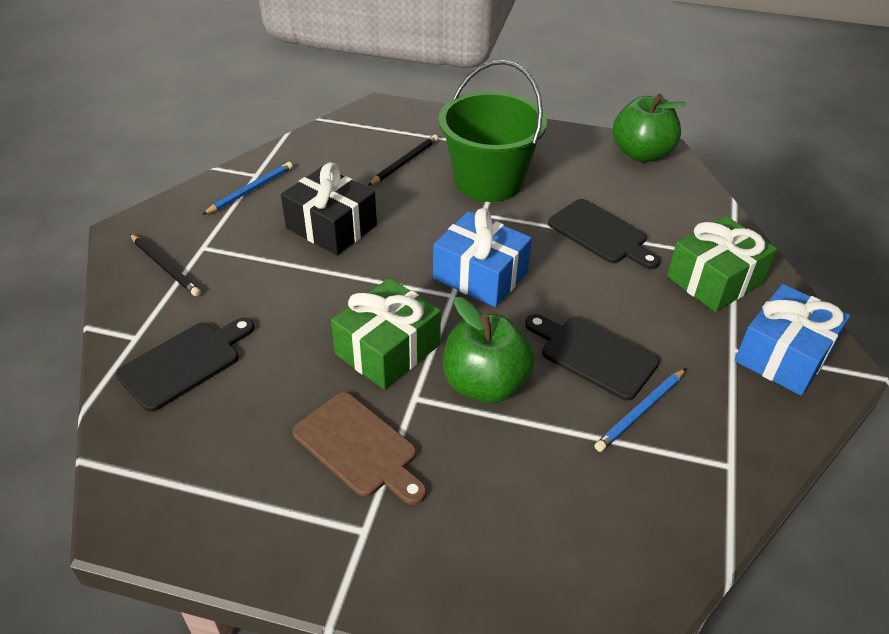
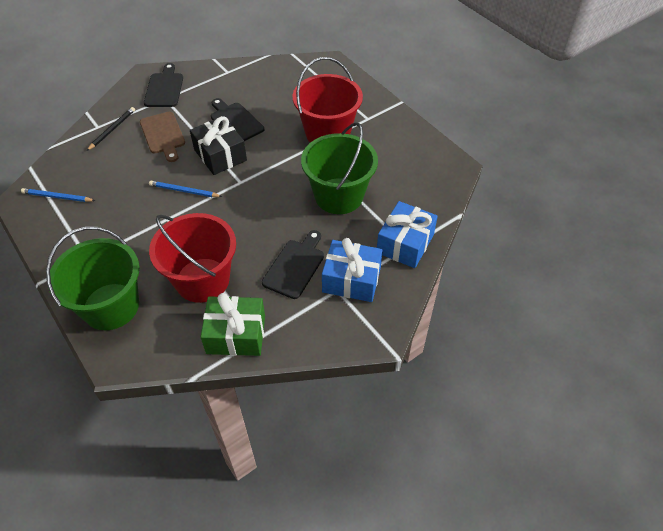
black pencil: 2 -> 1
green apple: 2 -> 0
green bucket: 1 -> 2
green gift: 2 -> 1
red bucket: 0 -> 2

